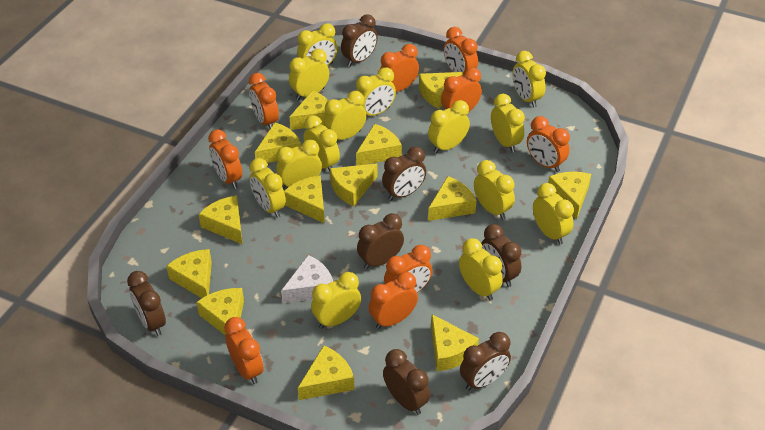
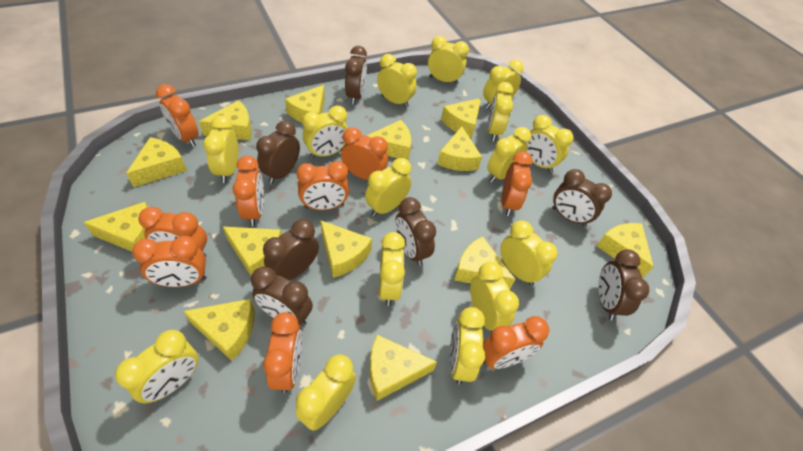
white cheese: 1 -> 0
yellow clock: 14 -> 15

